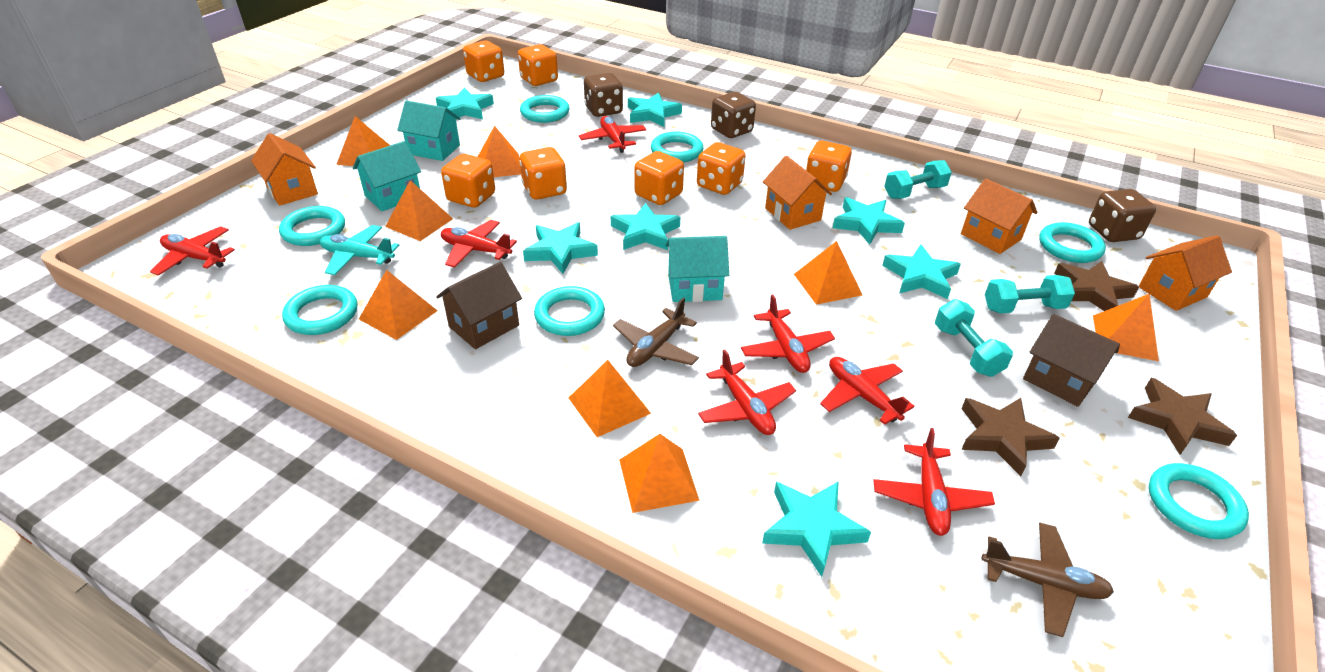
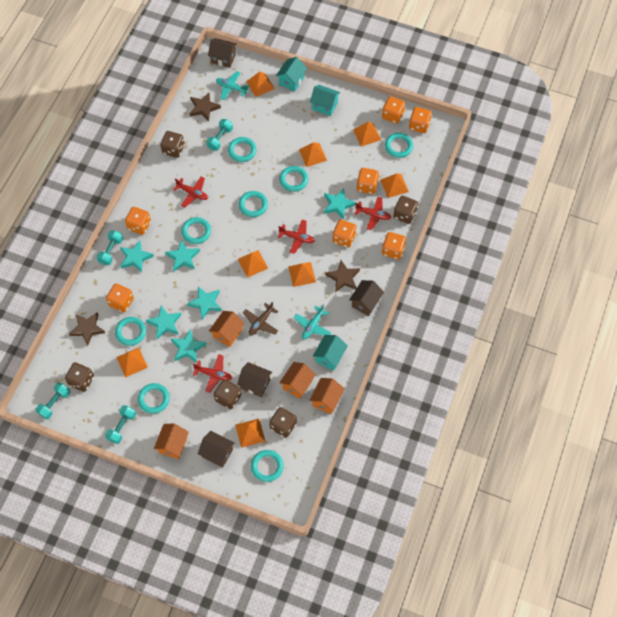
brown dice: 3 -> 5
brown house: 2 -> 4
brown plane: 2 -> 1
red plane: 7 -> 4
turquoise dumbbell: 3 -> 4
turquoise plane: 1 -> 2
turquoise ring: 7 -> 8
turquoise star: 7 -> 6

